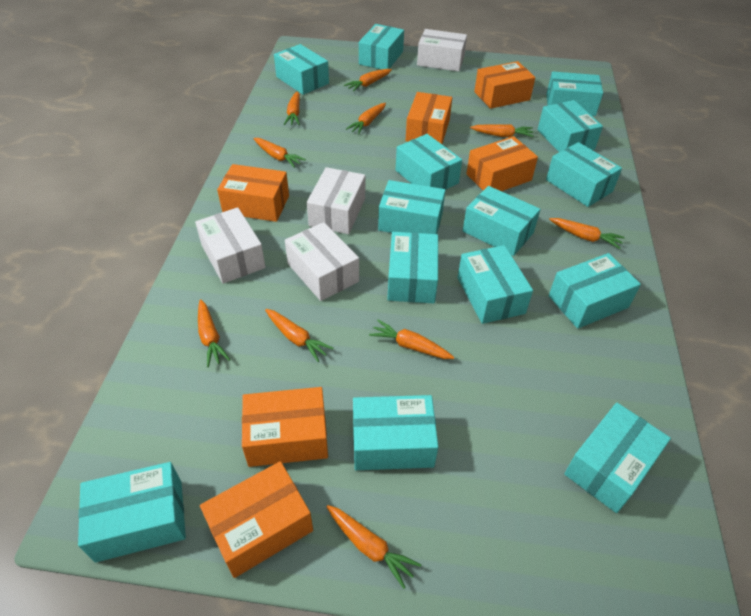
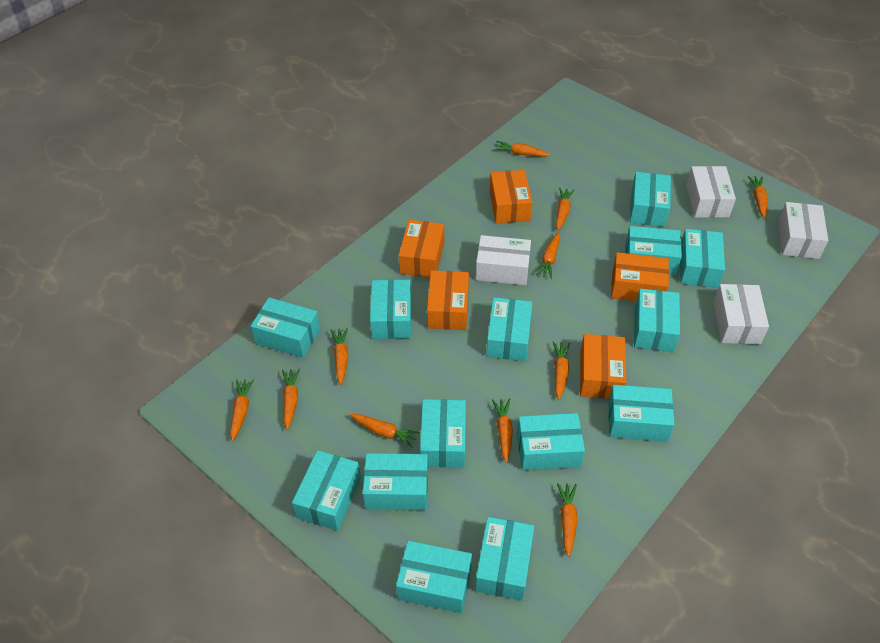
orange box: 6 -> 5
orange carrot: 10 -> 11

